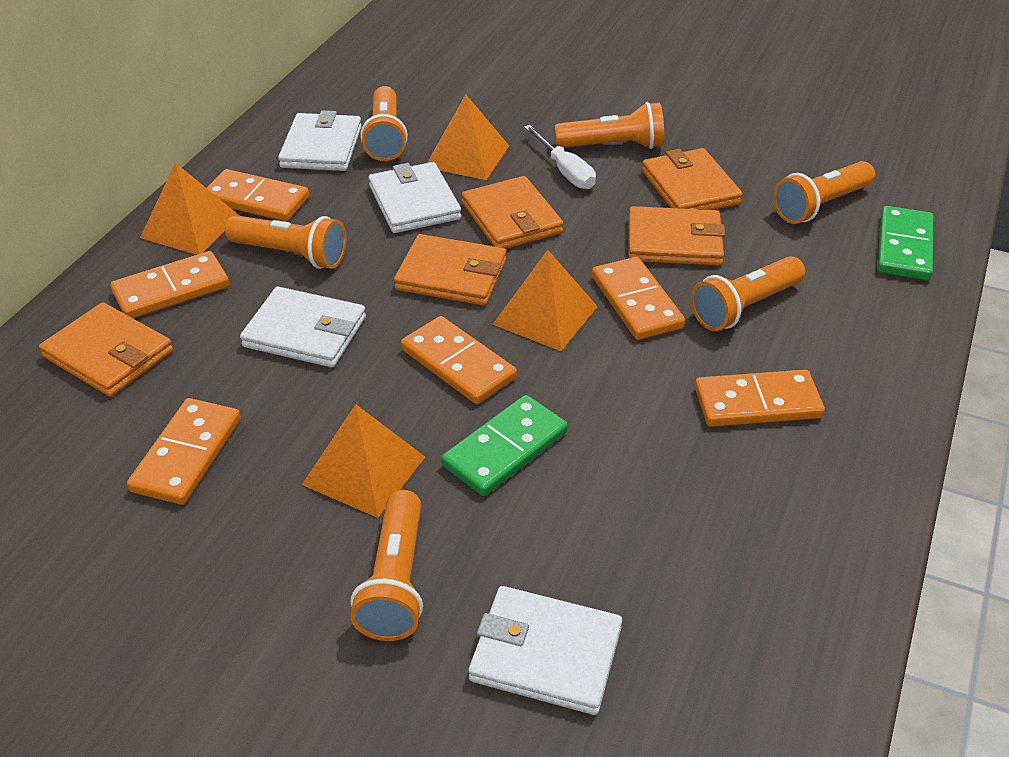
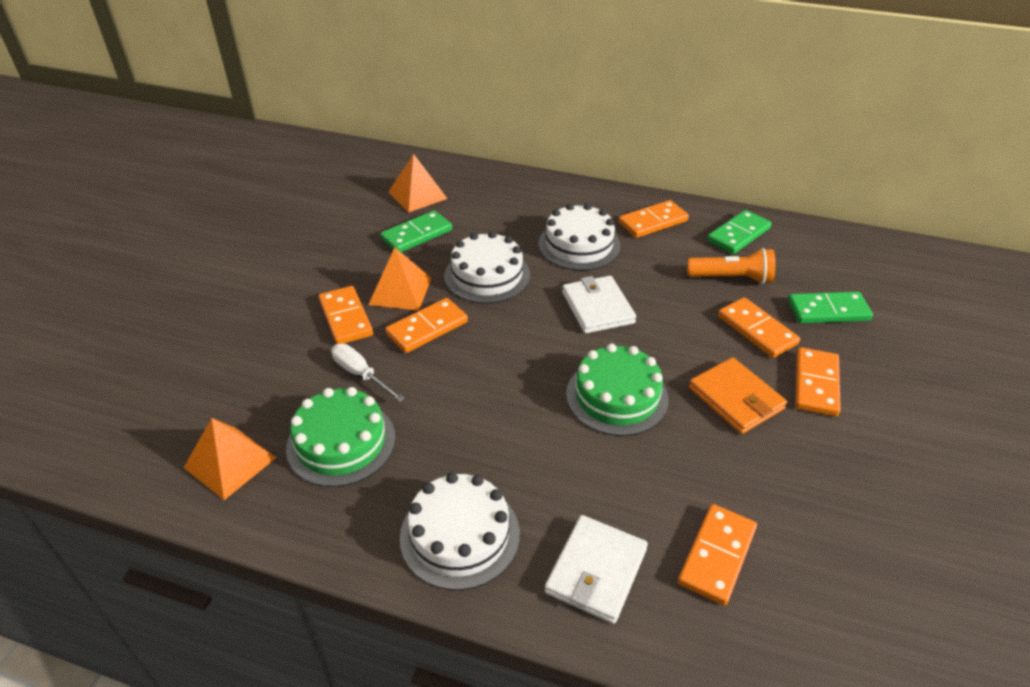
green cake: 0 -> 2
green domino: 2 -> 3
orange flashlight: 6 -> 1
orange pyramid: 4 -> 3
orange wallet: 5 -> 1
white cake: 0 -> 3
white wallet: 4 -> 2

